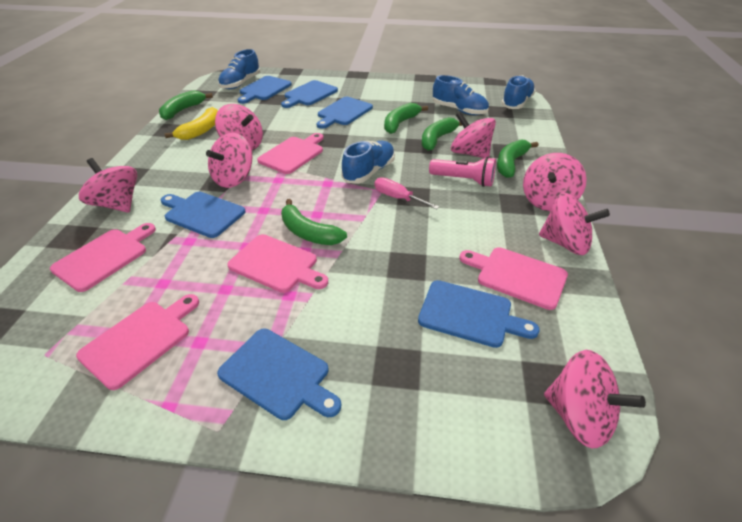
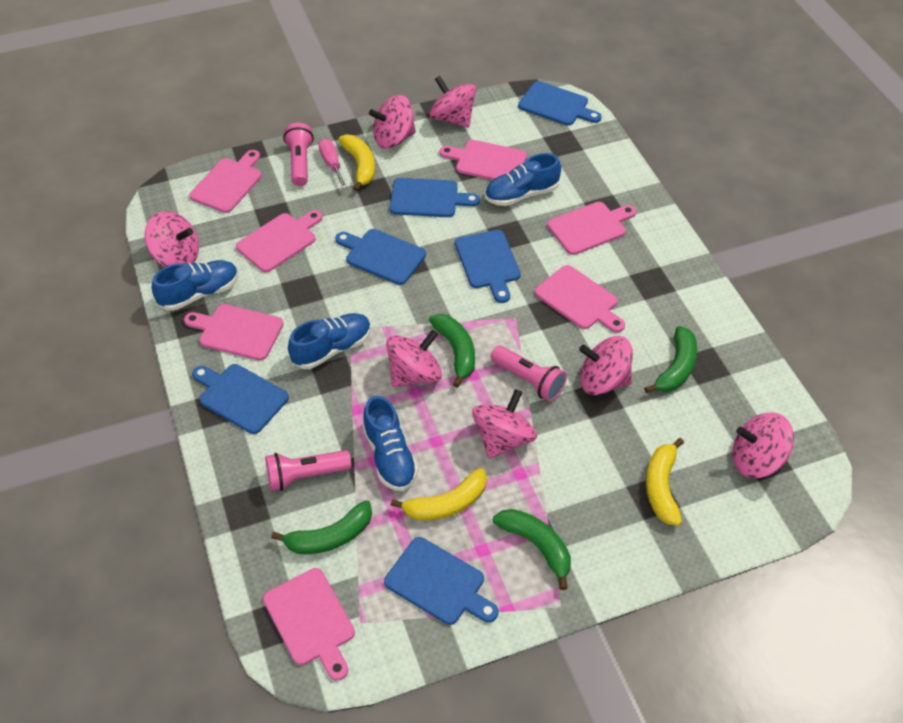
green banana: 5 -> 4
pink cutting board: 5 -> 7
pink flashlight: 1 -> 3
yellow banana: 1 -> 3

